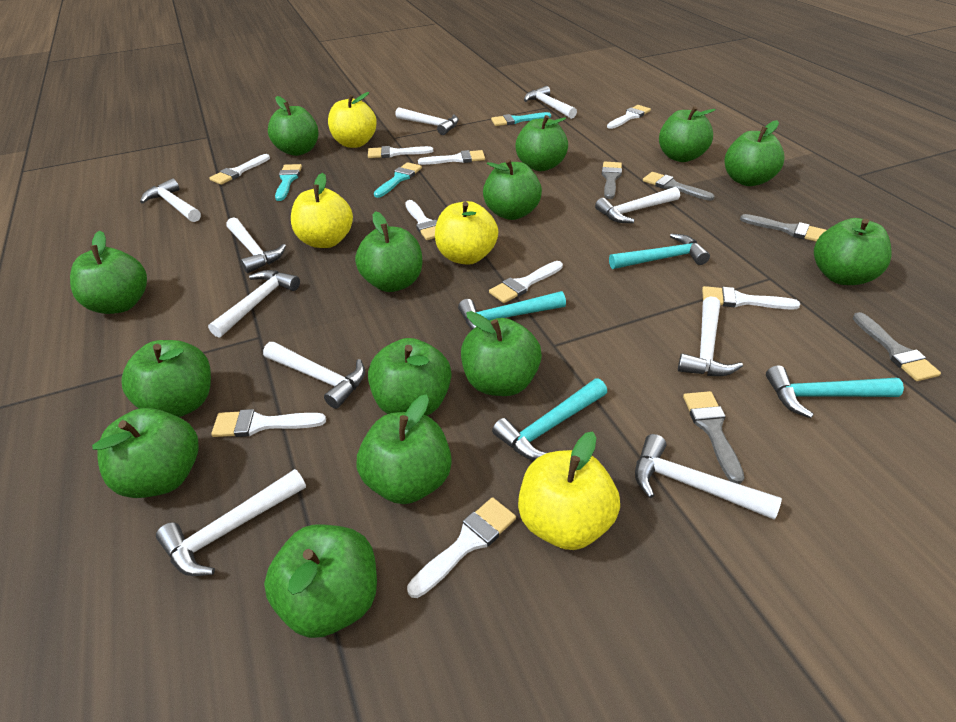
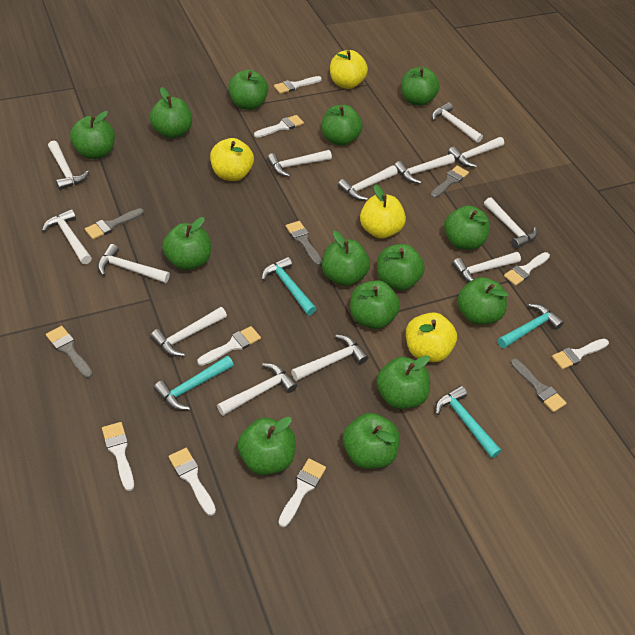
turquoise brush: 3 -> 0
white brush: 9 -> 8
white hammer: 10 -> 13

